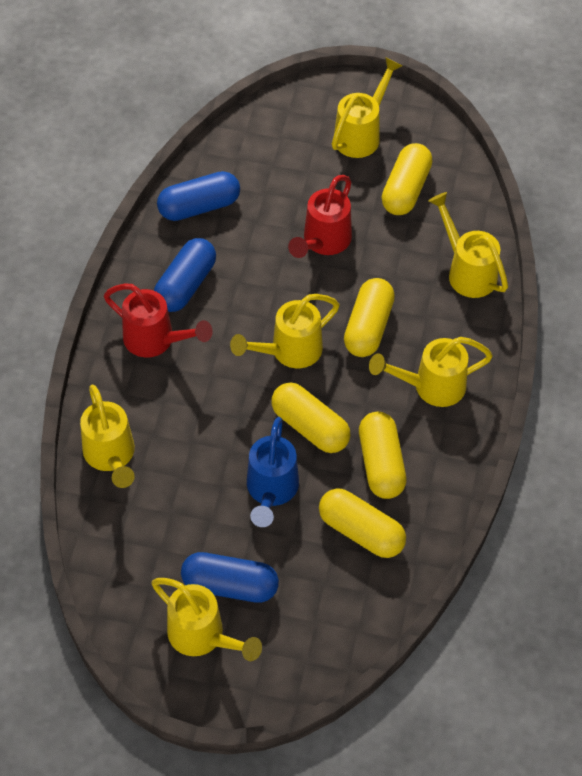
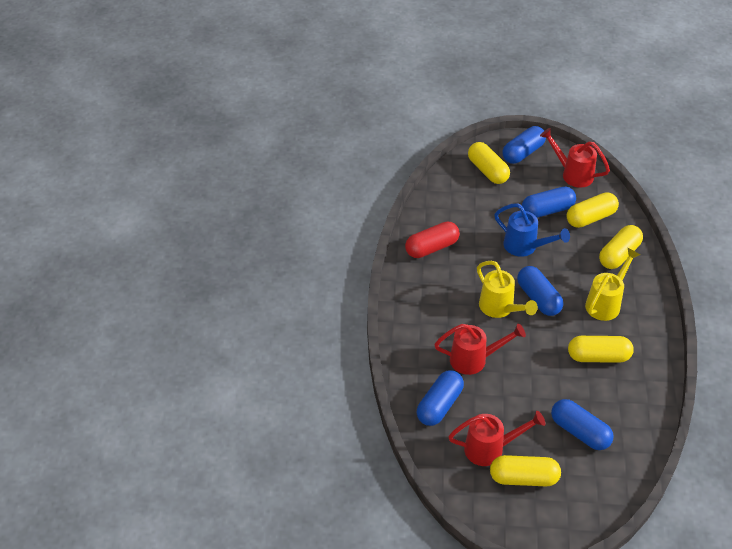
blue capsule: 3 -> 5
red capsule: 0 -> 1
red watering can: 2 -> 3
yellow watering can: 6 -> 2

